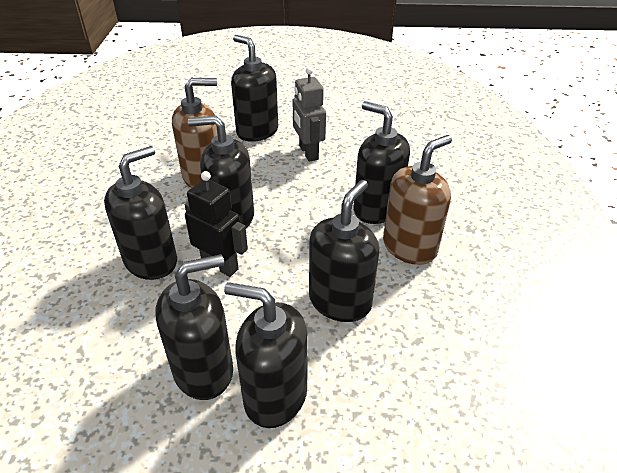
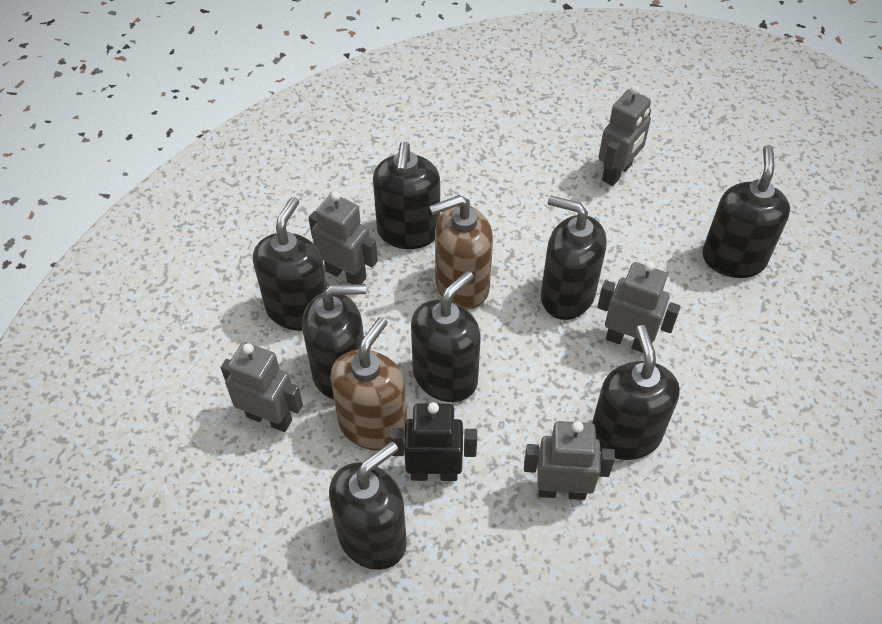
black soap dispenser: 7 -> 8
grey robot: 1 -> 5

